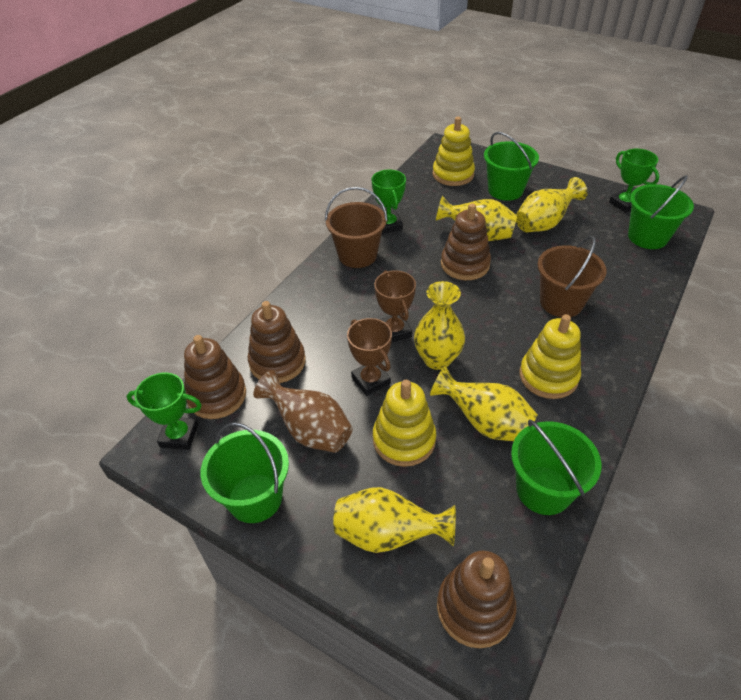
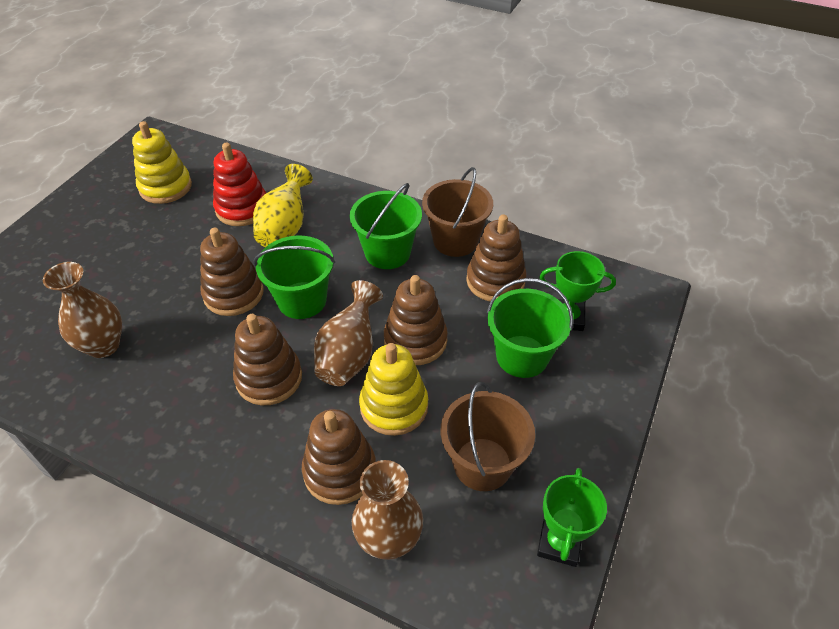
brown stacking toy: 4 -> 5
brown trophy: 2 -> 0
brown vase: 1 -> 3
green bucket: 4 -> 3
green trophy: 3 -> 2
red stacking toy: 0 -> 1
yellow stacking toy: 3 -> 2
yellow vase: 5 -> 1

